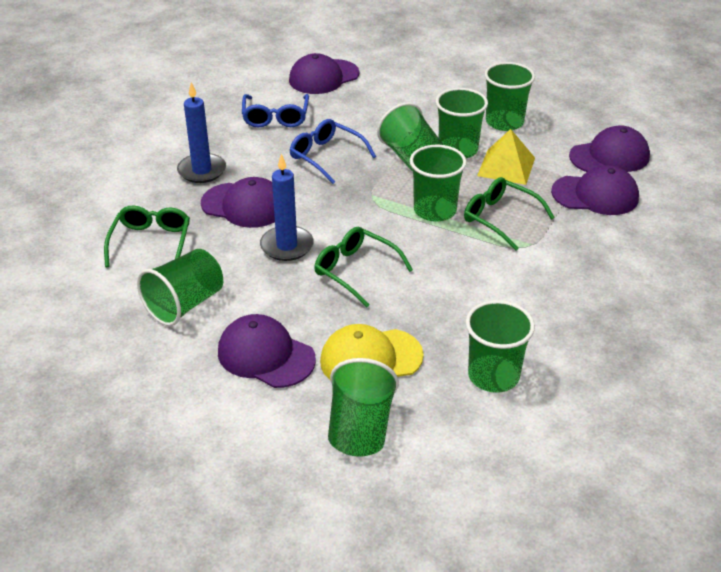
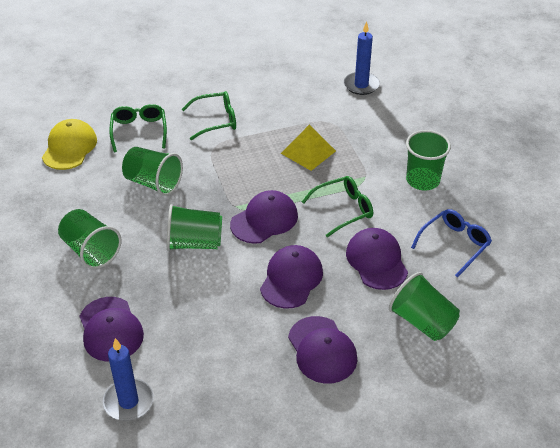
blue glasses: 2 -> 1
green cup: 7 -> 5

